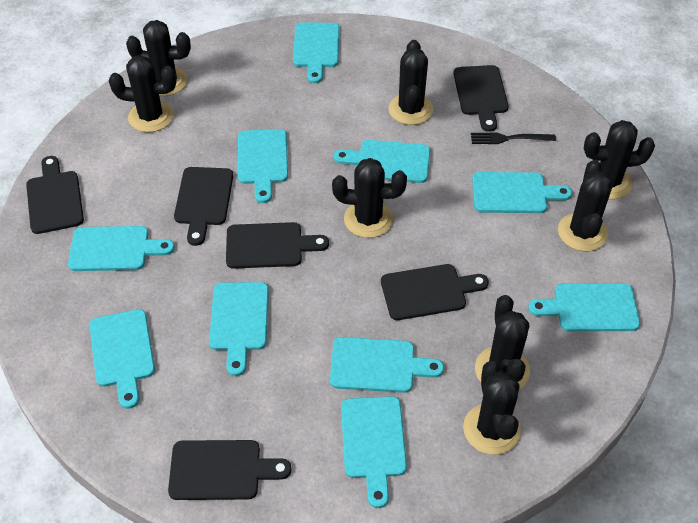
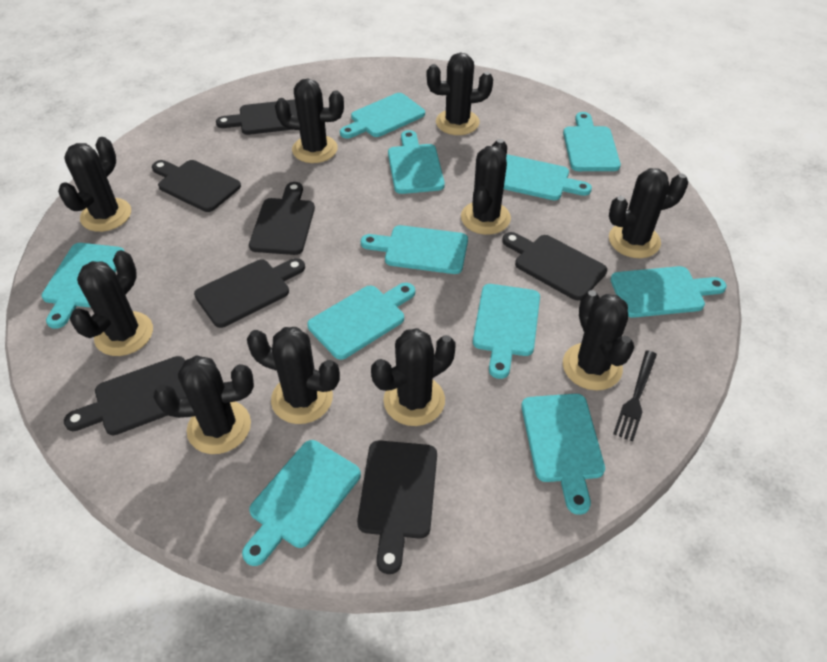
black cactus: 8 -> 10
black cutting board: 6 -> 7
turquoise cutting board: 10 -> 11

